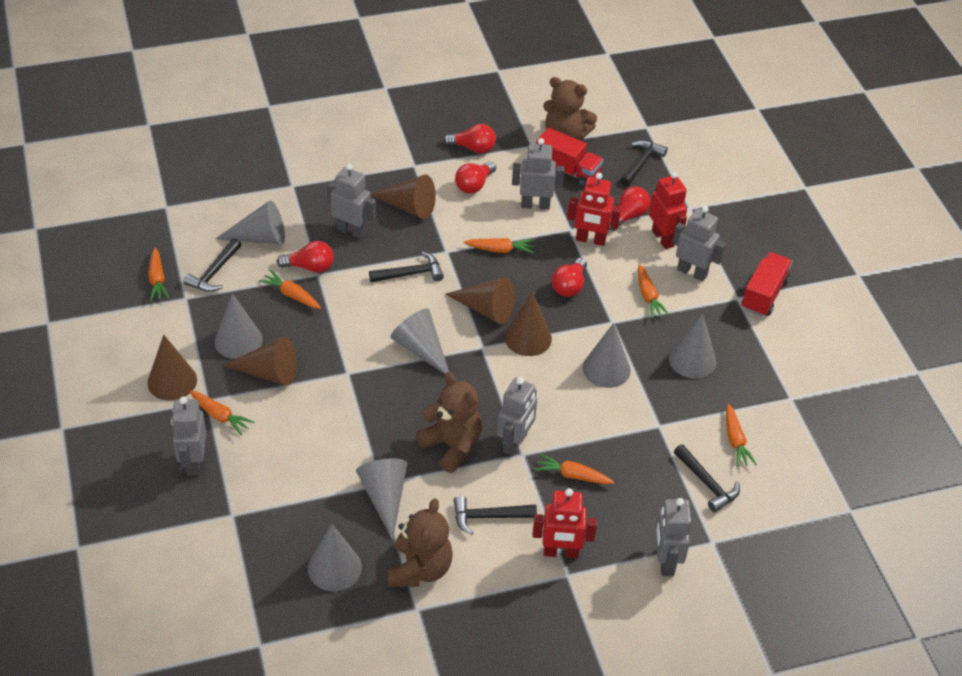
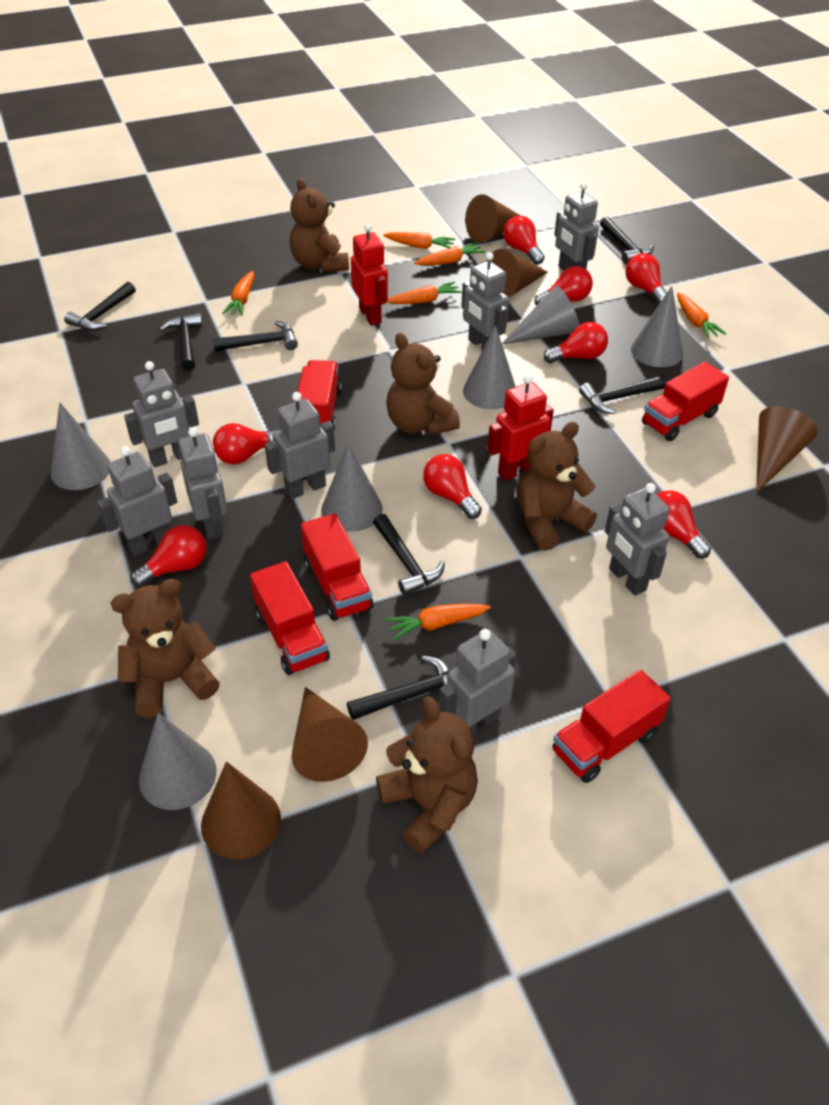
black hammer: 5 -> 7
brown teddy bear: 3 -> 5
grey cone: 7 -> 6
grey robot: 6 -> 8
orange carrot: 7 -> 6
red light bulb: 5 -> 8
red robot: 3 -> 2
red truck: 2 -> 5

